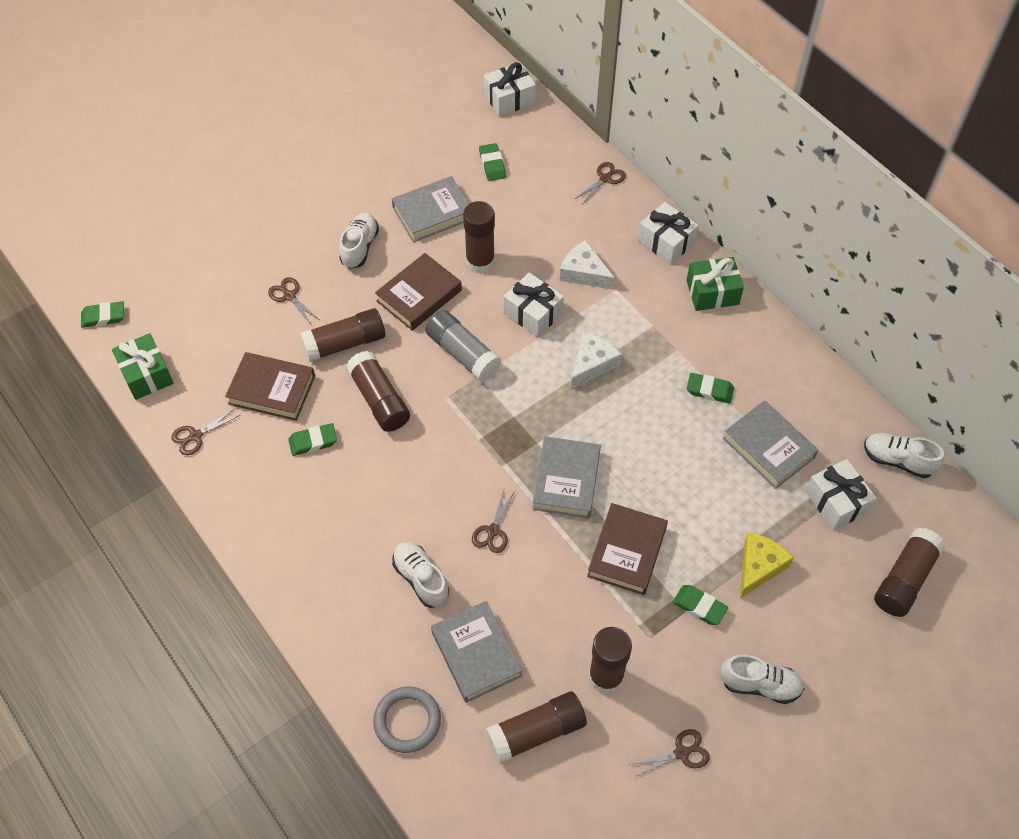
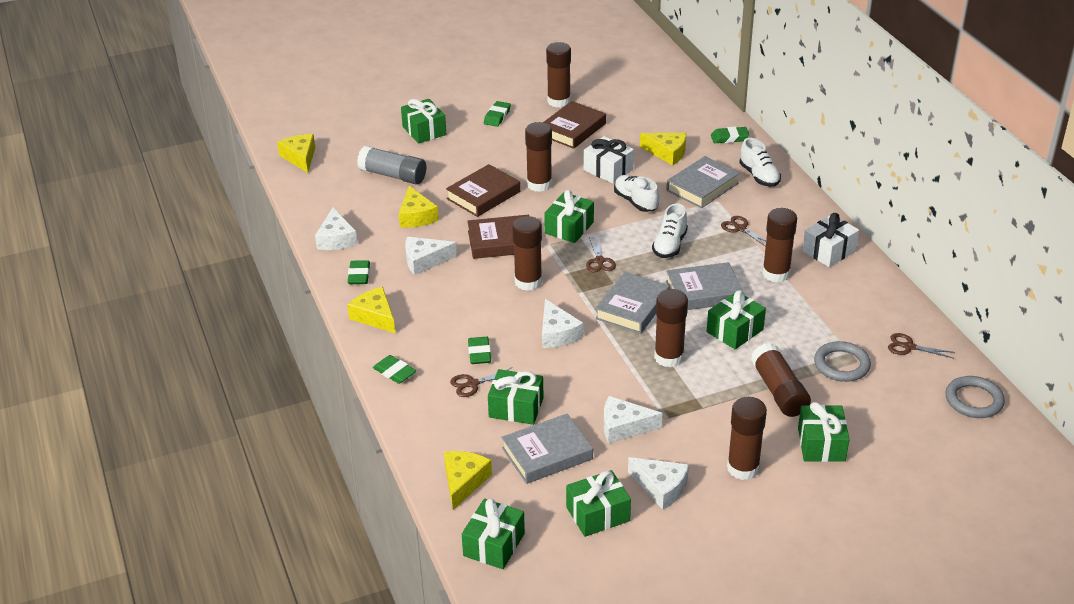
brown glue stick: 6 -> 7
brown scissors: 5 -> 4
green gift: 2 -> 7
grey ring: 1 -> 2
white cheese: 2 -> 5
white gift: 4 -> 2
white shoe: 4 -> 3
yellow cheese: 1 -> 5

